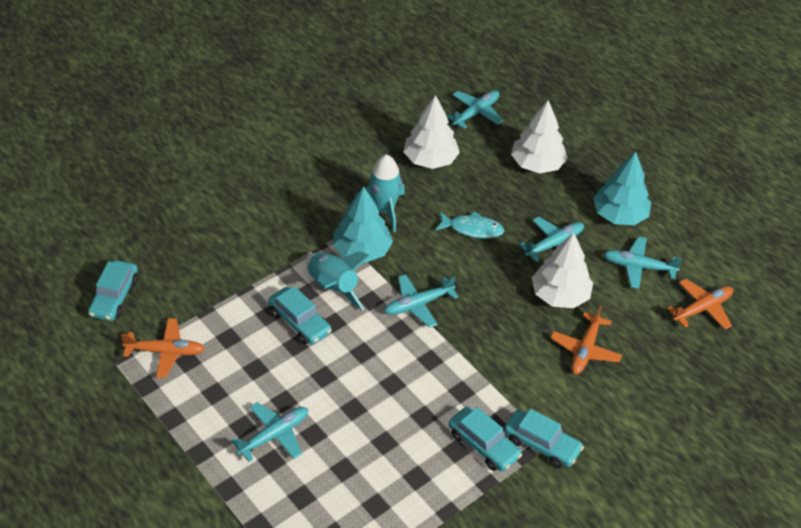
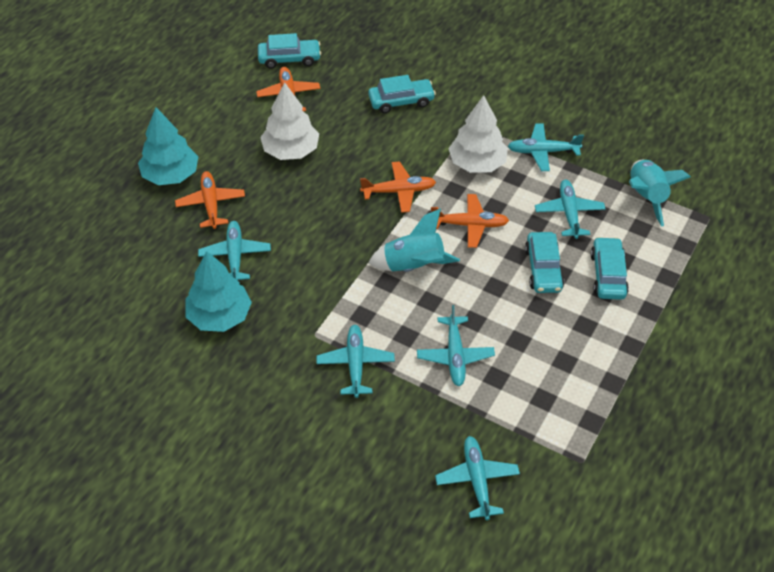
orange plane: 3 -> 4
turquoise fish: 1 -> 0
turquoise plane: 5 -> 6
white tree: 3 -> 2

